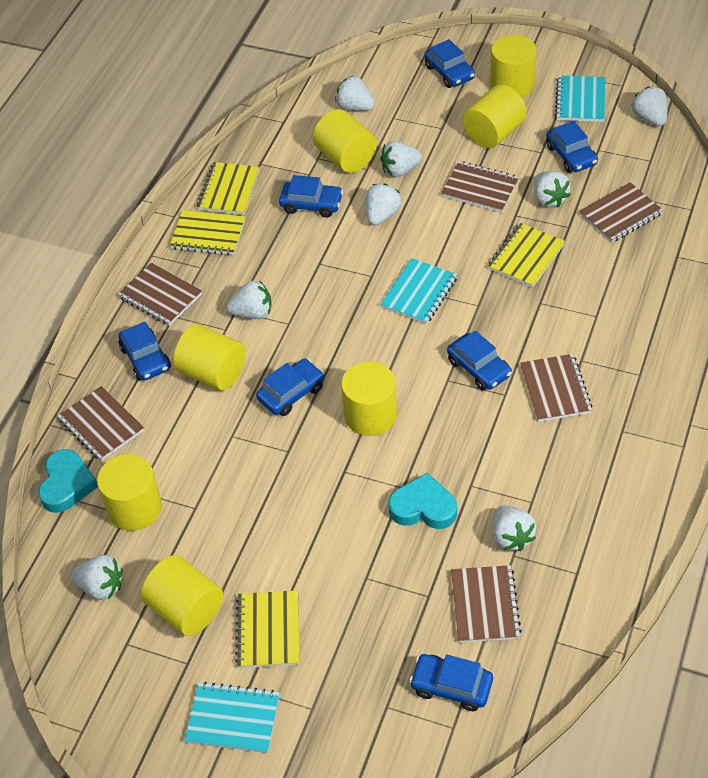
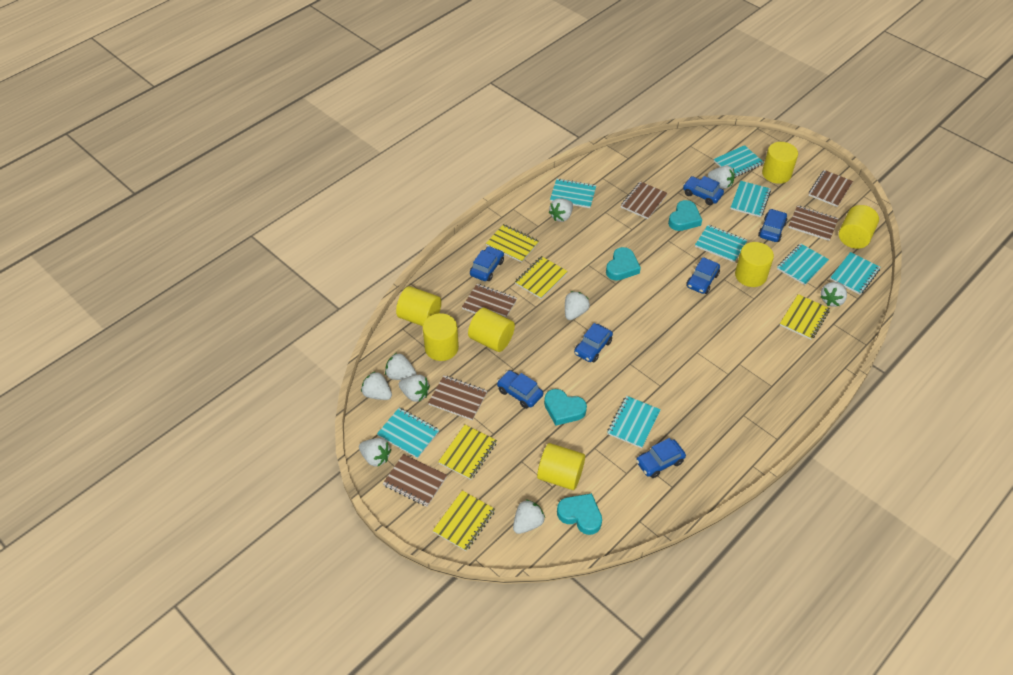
turquoise heart: 2 -> 4
turquoise notebook: 3 -> 8
white strawberry: 8 -> 9
yellow notebook: 4 -> 5

